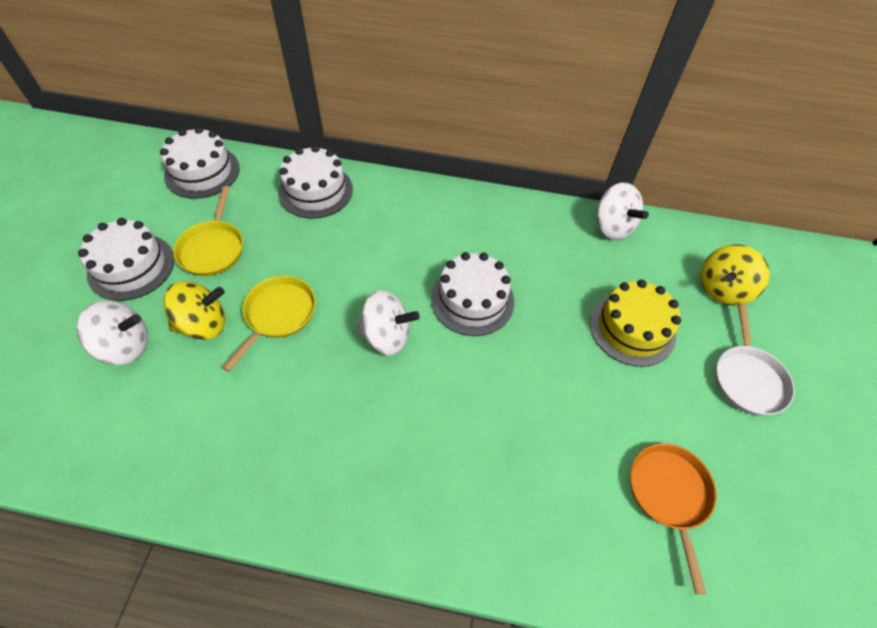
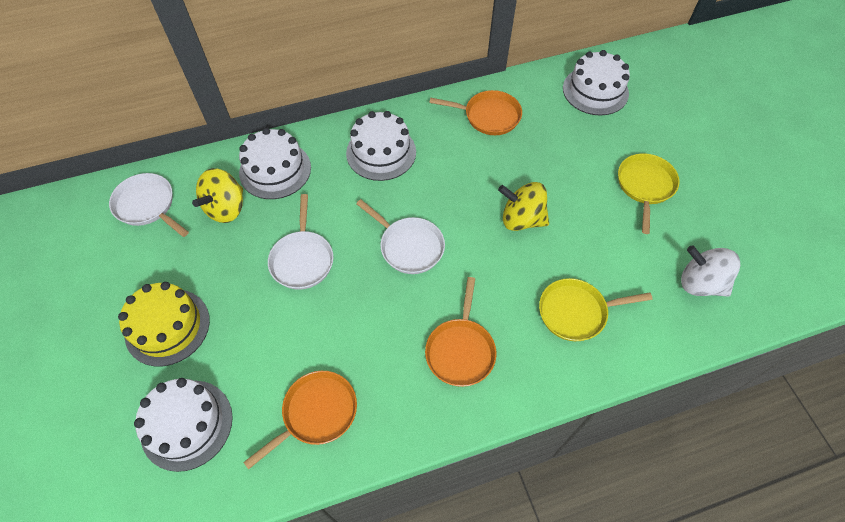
orange pan: 1 -> 3
white pan: 1 -> 3
white spinning top: 3 -> 1

